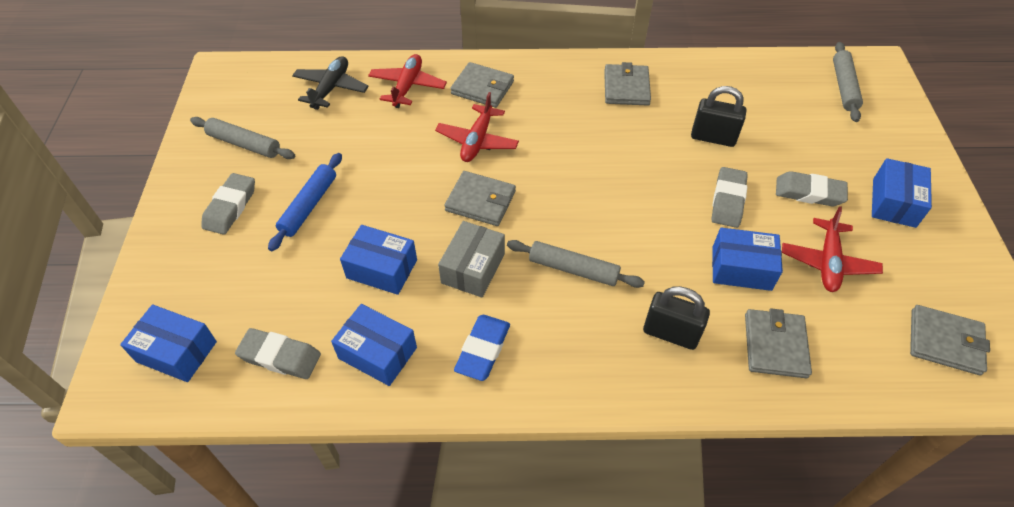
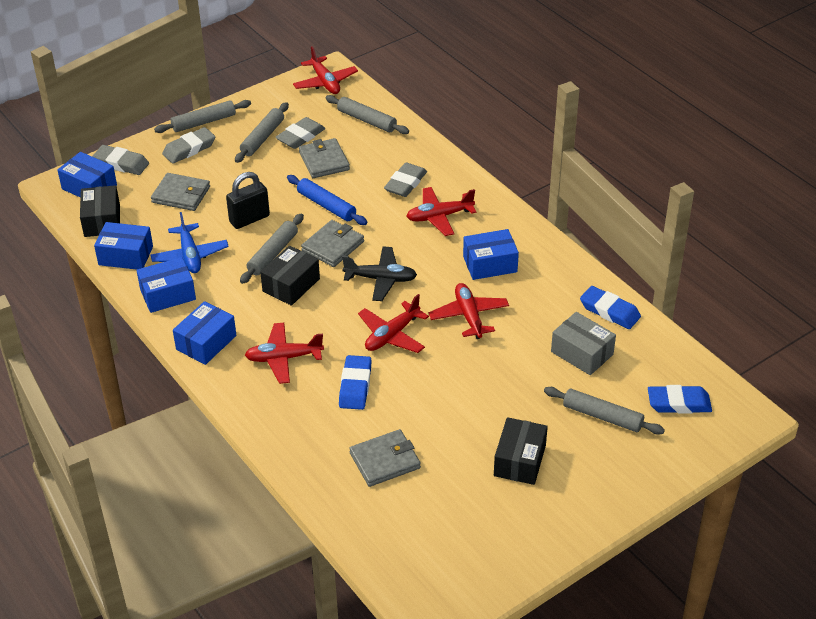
black box: 0 -> 3
black padlock: 2 -> 1
blue eraser: 1 -> 3
blue plane: 0 -> 1
grey rolling pin: 3 -> 5
grey wallet: 5 -> 4
red plane: 3 -> 5

